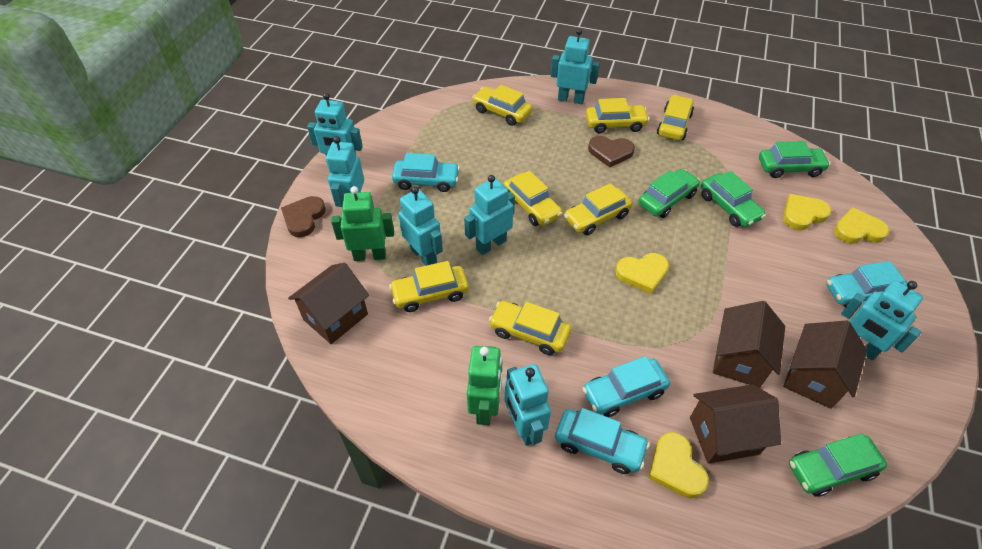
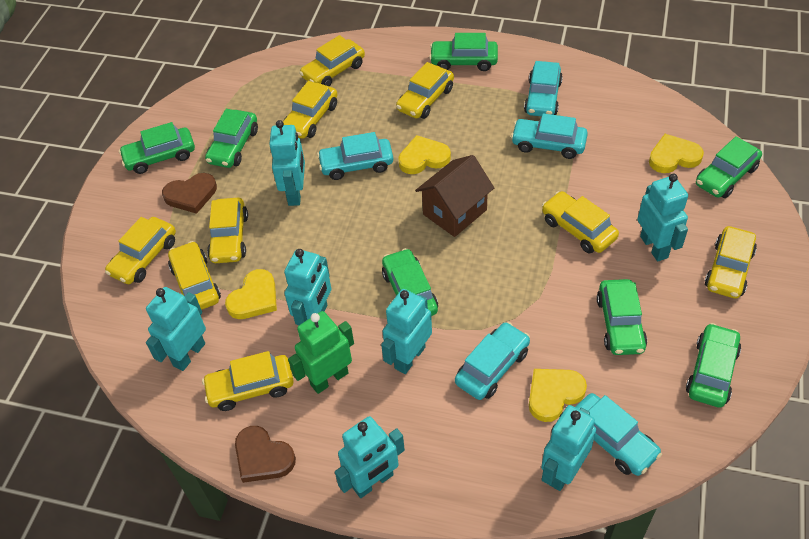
brown house: 4 -> 1
green car: 4 -> 7
green robot: 2 -> 1
turquoise car: 4 -> 5
yellow car: 7 -> 9

